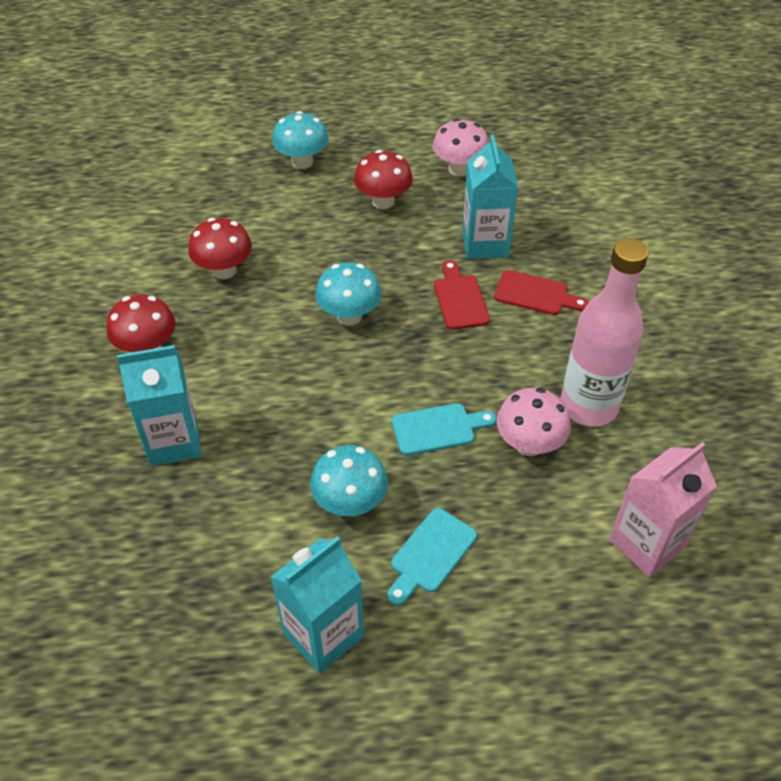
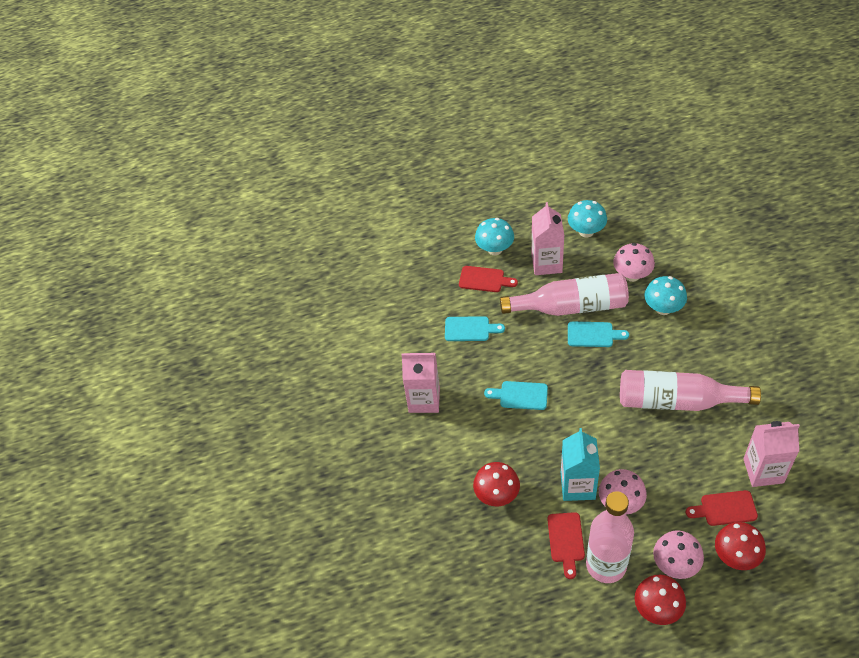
pink bottle: 1 -> 3
pink carton: 1 -> 3
pink mushroom: 2 -> 3
red cutting board: 2 -> 3
turquoise carton: 3 -> 1
turquoise cutting board: 2 -> 3

